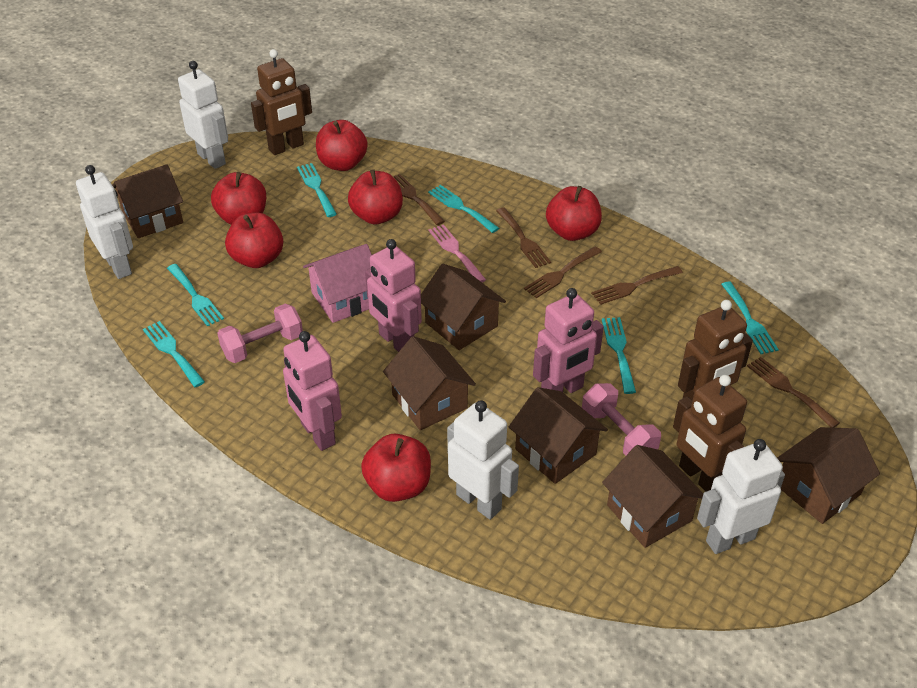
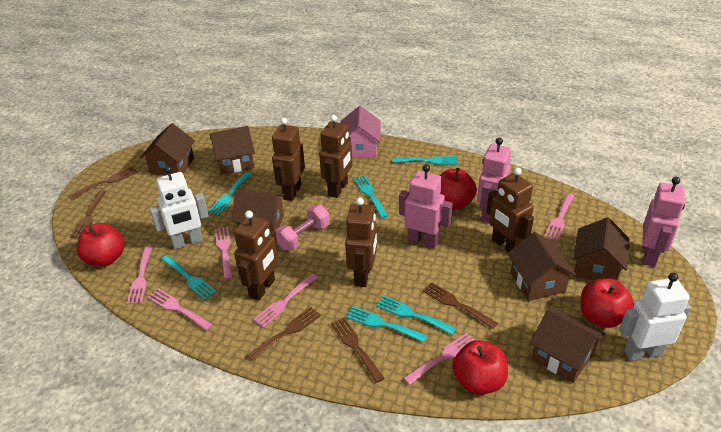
brown robot: 3 -> 5
pink dumbbell: 2 -> 1
pink fork: 1 -> 6
red apple: 6 -> 4
white robot: 4 -> 2

